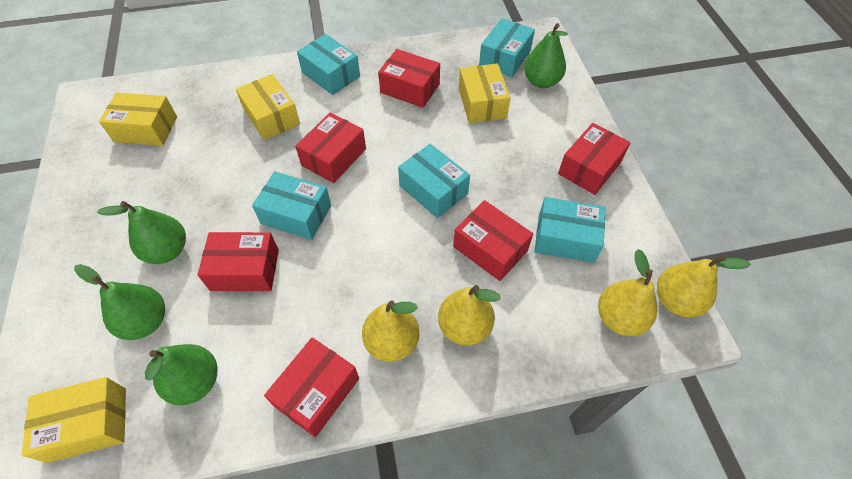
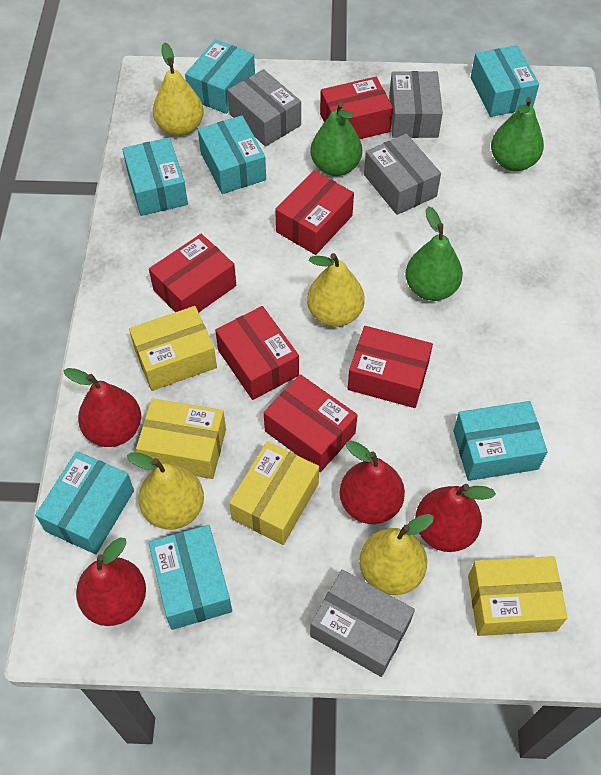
green pear: 4 -> 3
grey box: 0 -> 4
red pear: 0 -> 4
turquoise box: 5 -> 7

